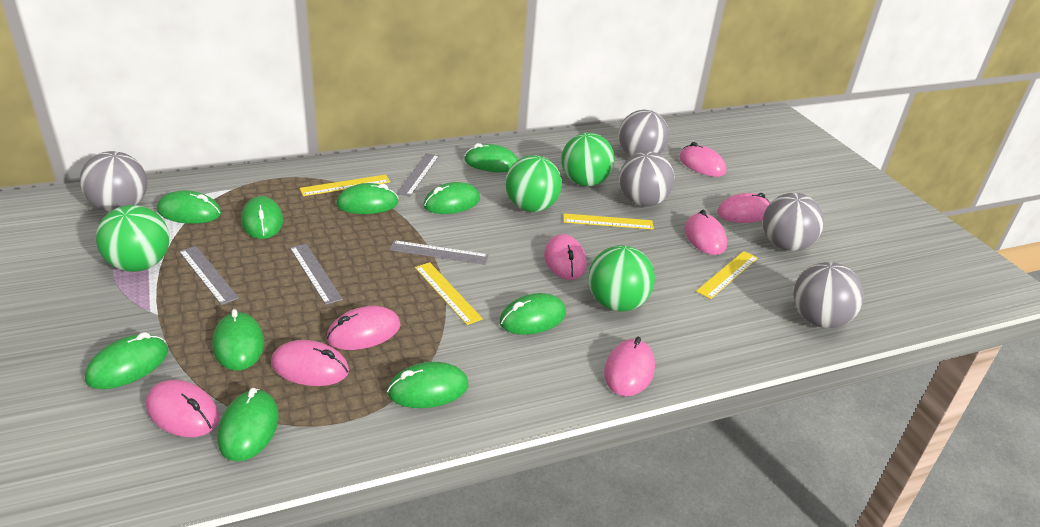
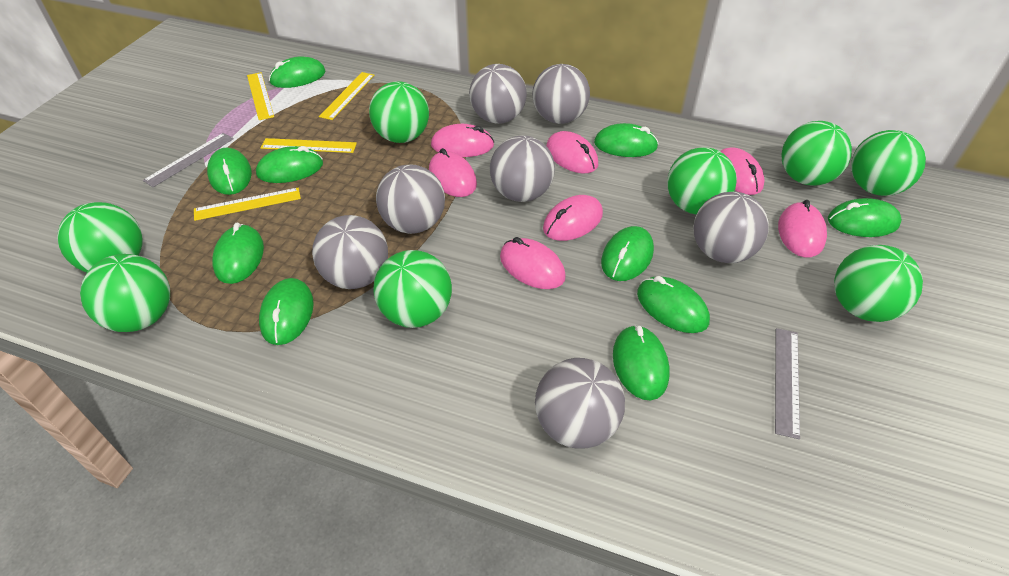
green ball: 4 -> 8
grey ball: 5 -> 7
grey ruler: 4 -> 2
pink mouse: 8 -> 7

